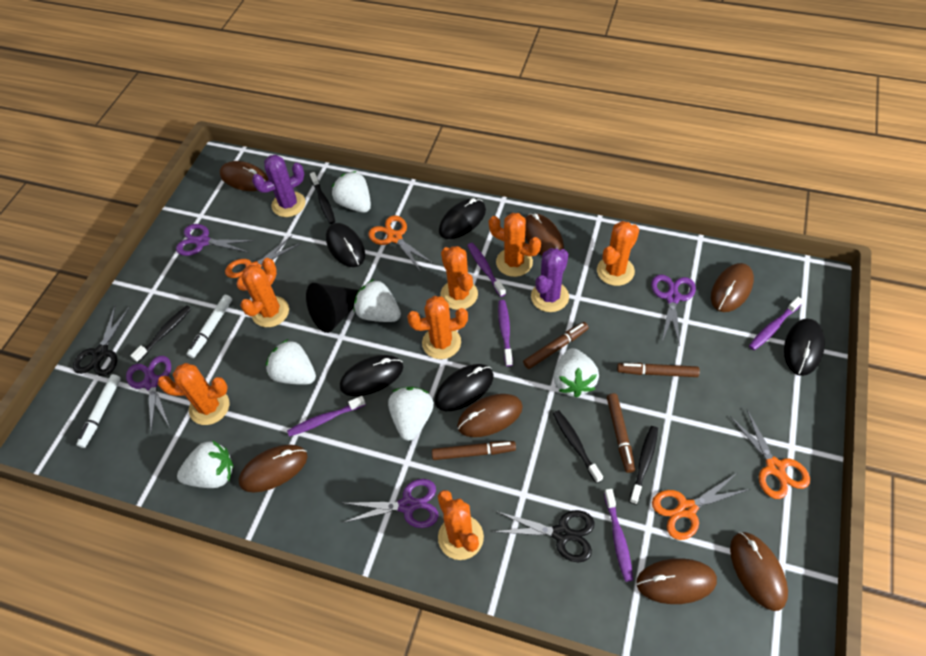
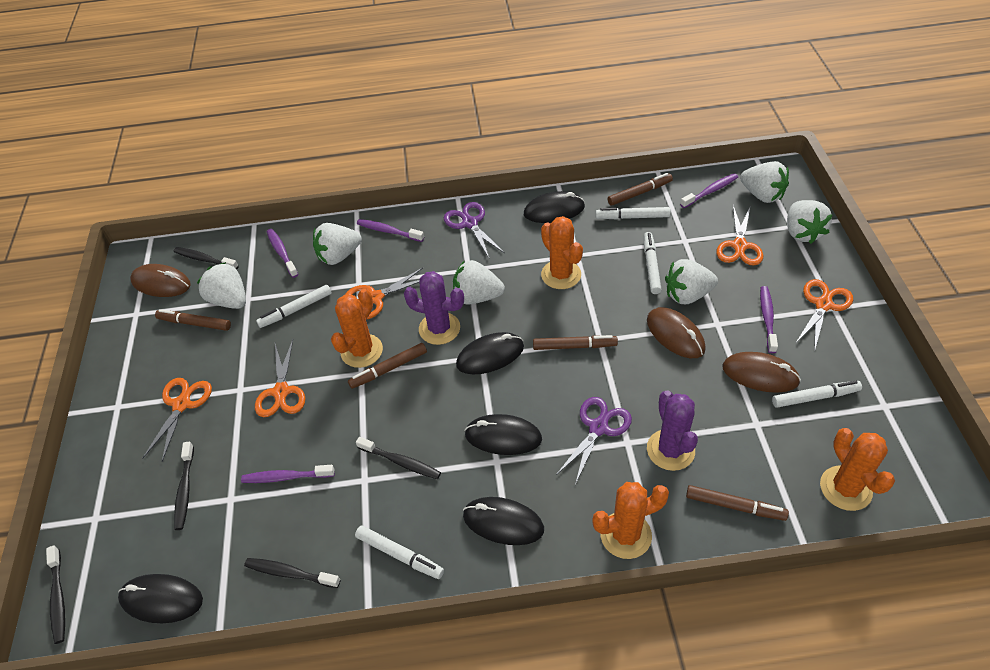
black cone: 1 -> 0
black scissors: 2 -> 0
black toothbrush: 4 -> 5
brown marker: 4 -> 5
brown mouse: 7 -> 3
orange cactus: 7 -> 4
orange scissors: 4 -> 5
purple scissors: 4 -> 2
white marker: 2 -> 5

